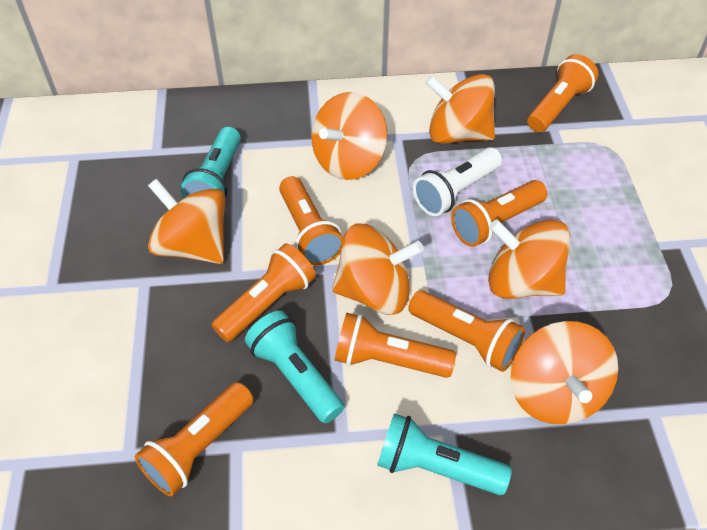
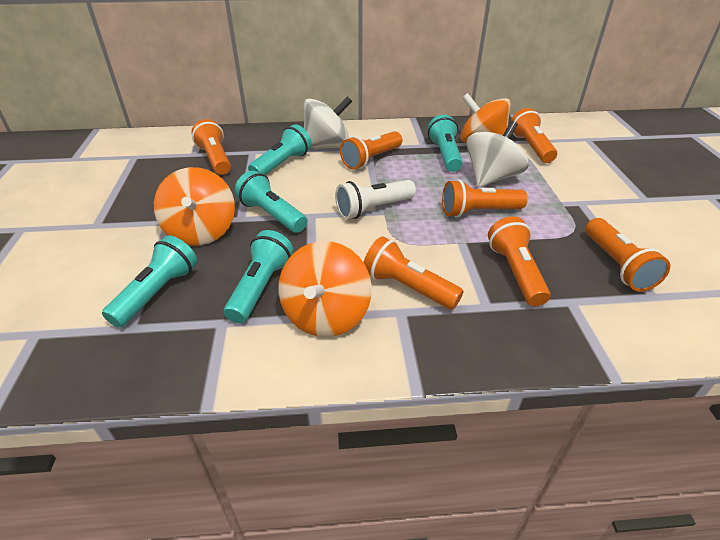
orange spinning top: 6 -> 3
turquoise flashlight: 3 -> 5
white spinning top: 0 -> 2

